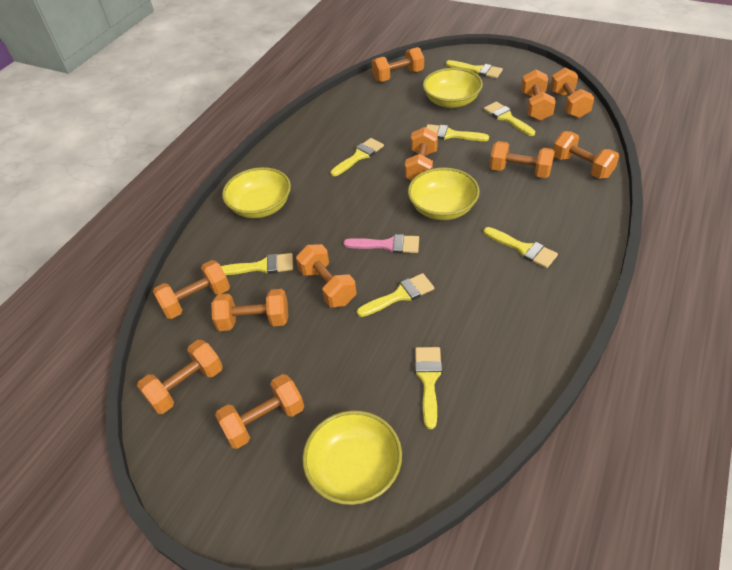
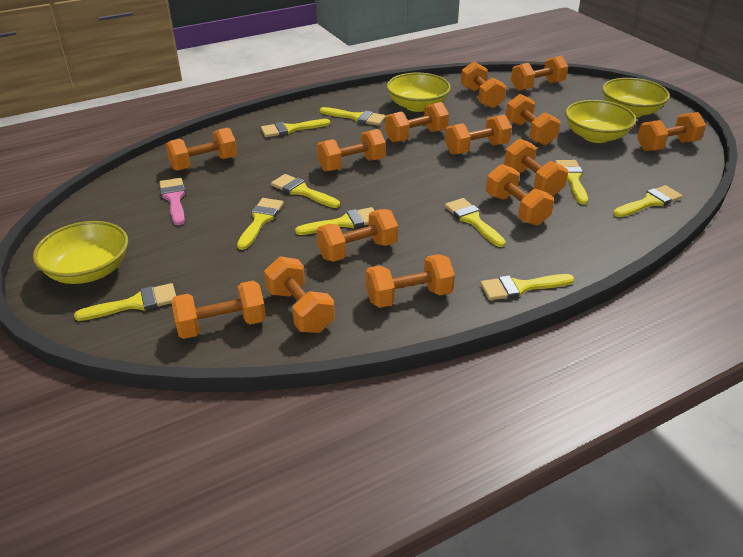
orange dumbbell: 11 -> 14
yellow brush: 8 -> 10

